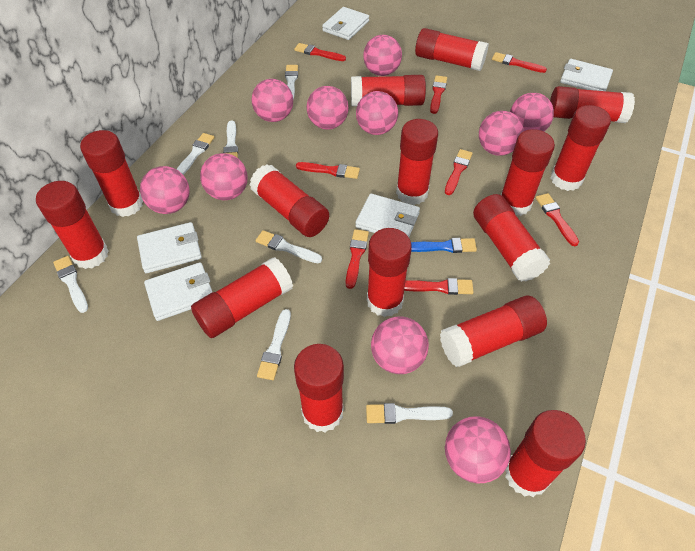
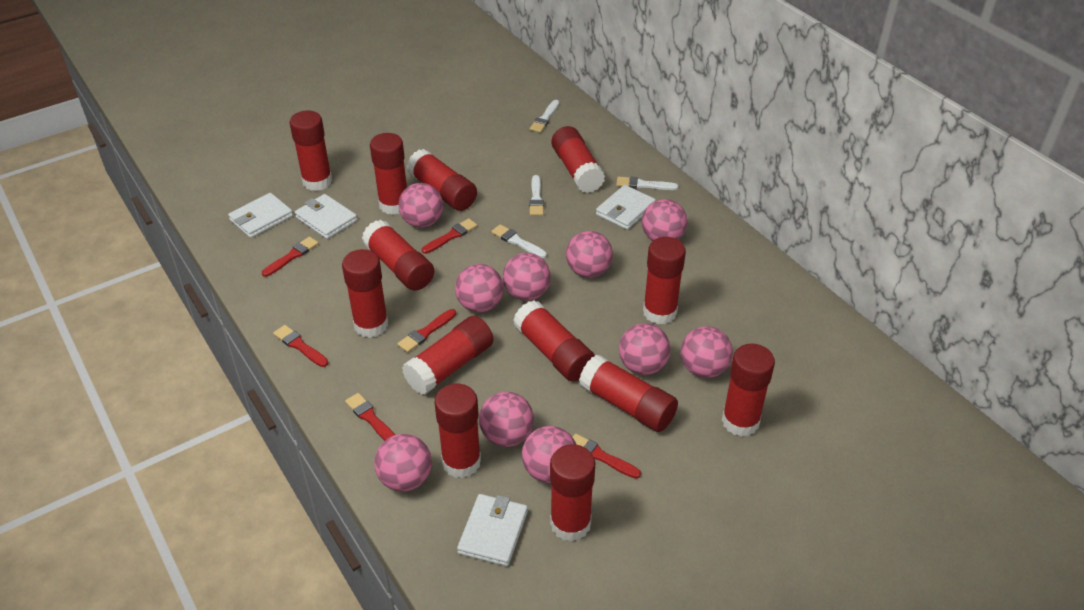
blue brush: 1 -> 0
red brush: 8 -> 6
red glue stick: 15 -> 13
white brush: 7 -> 4
white wallet: 5 -> 4

